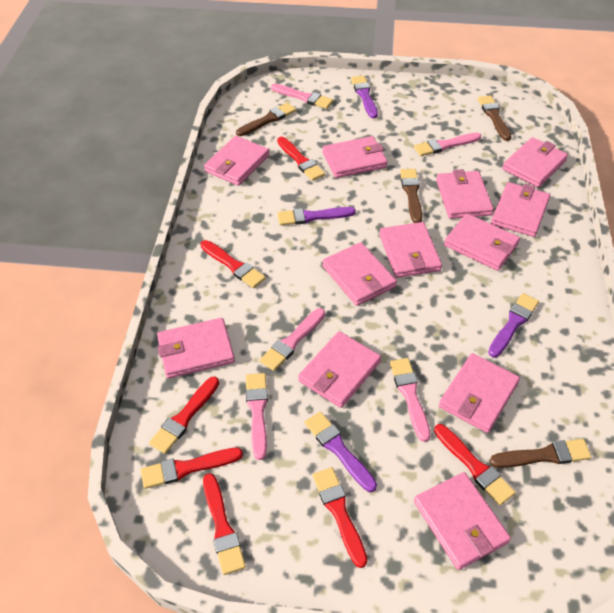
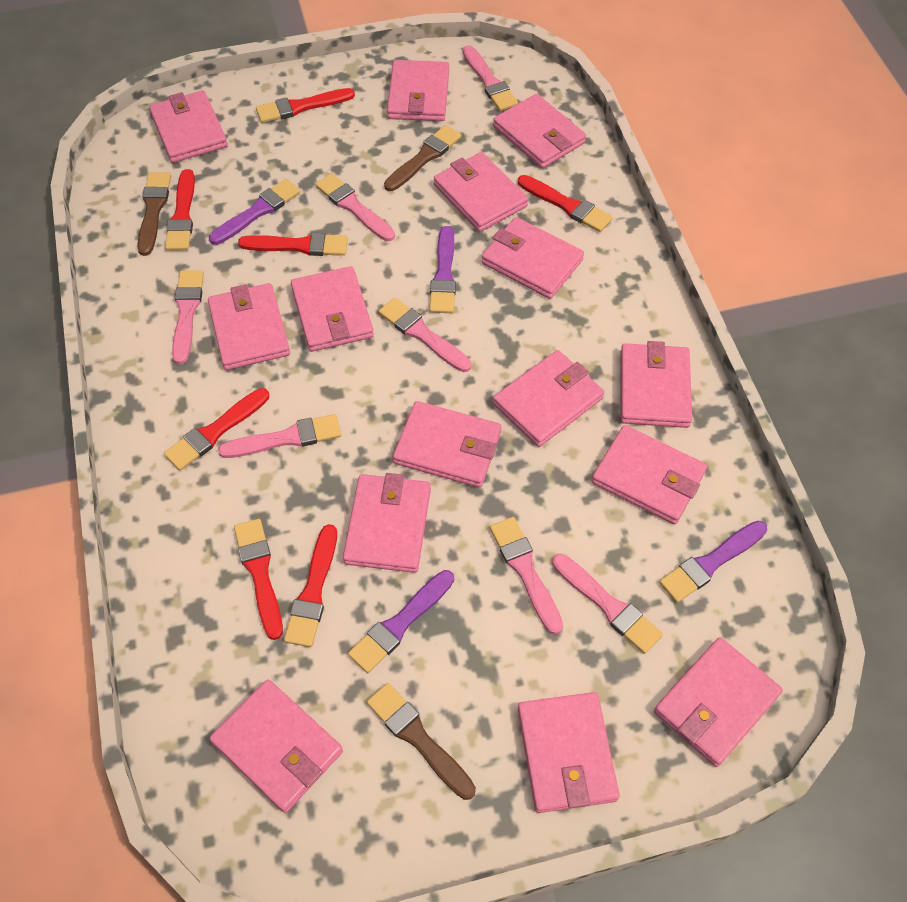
brown brush: 4 -> 3
pink brush: 5 -> 7
pink wallet: 12 -> 15

